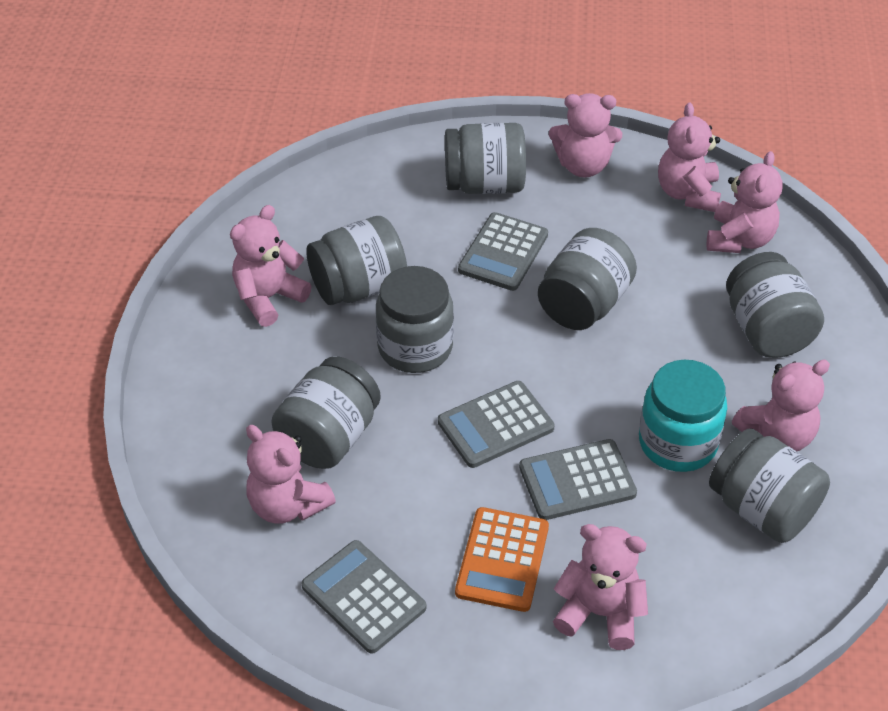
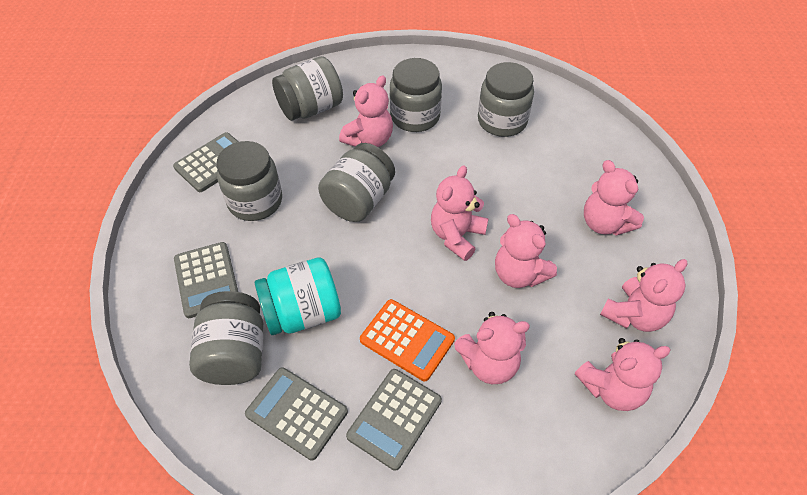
grey jar: 7 -> 6

